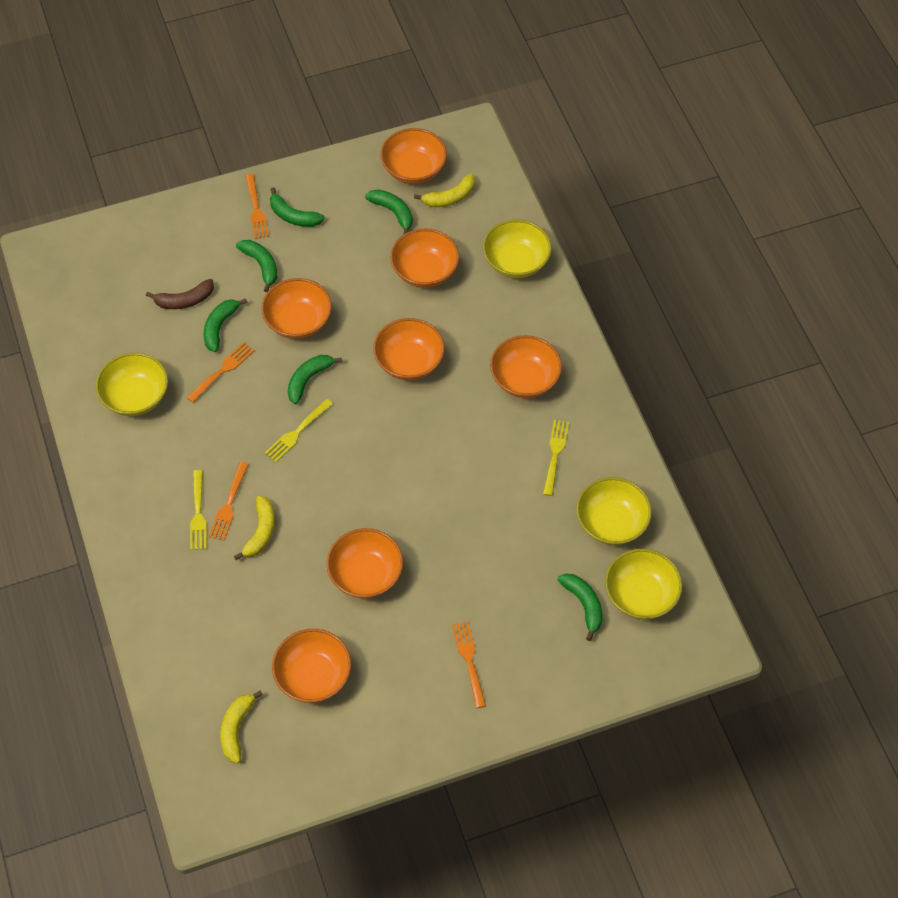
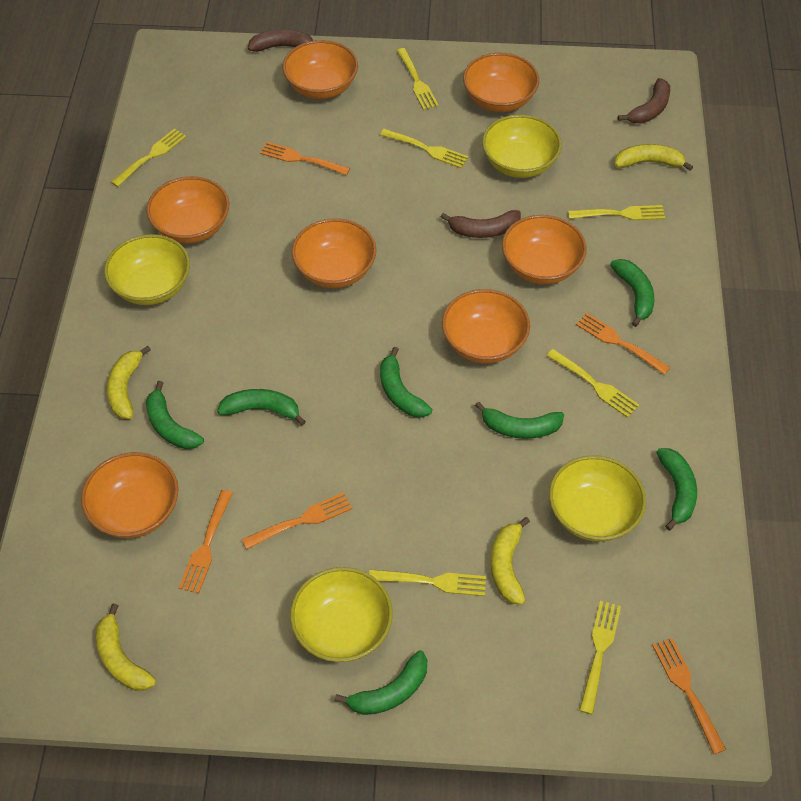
brown banana: 1 -> 3
green banana: 6 -> 7
orange fork: 4 -> 5
yellow banana: 3 -> 4
yellow fork: 3 -> 7

